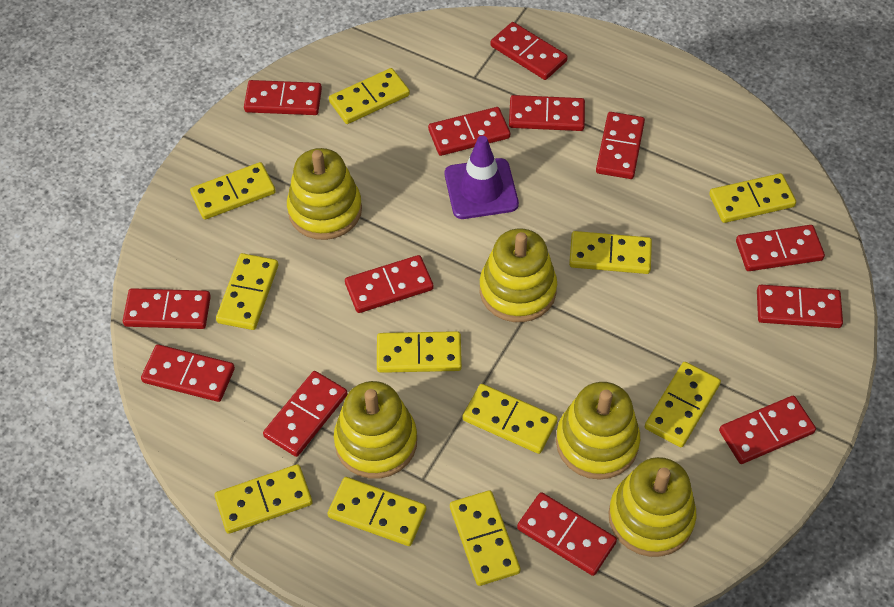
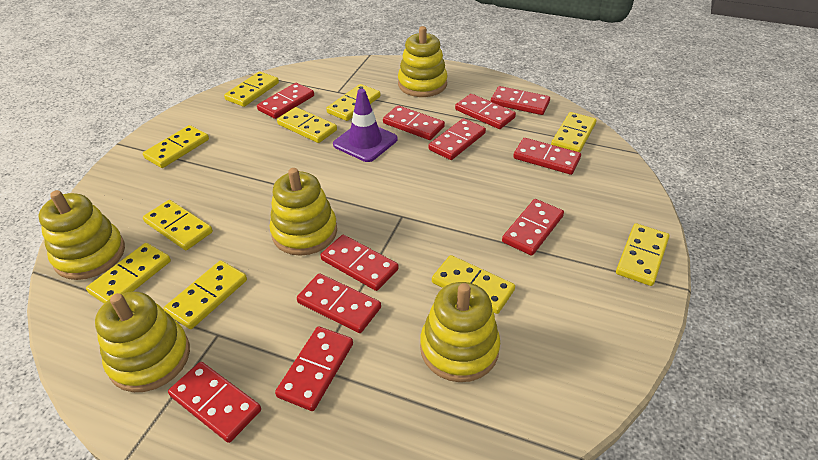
red domino: 13 -> 11
yellow domino: 11 -> 10

